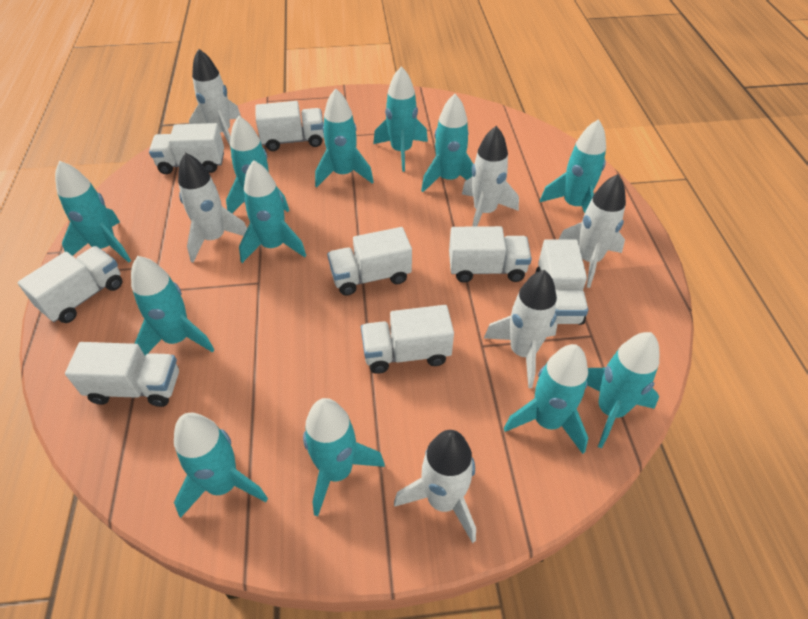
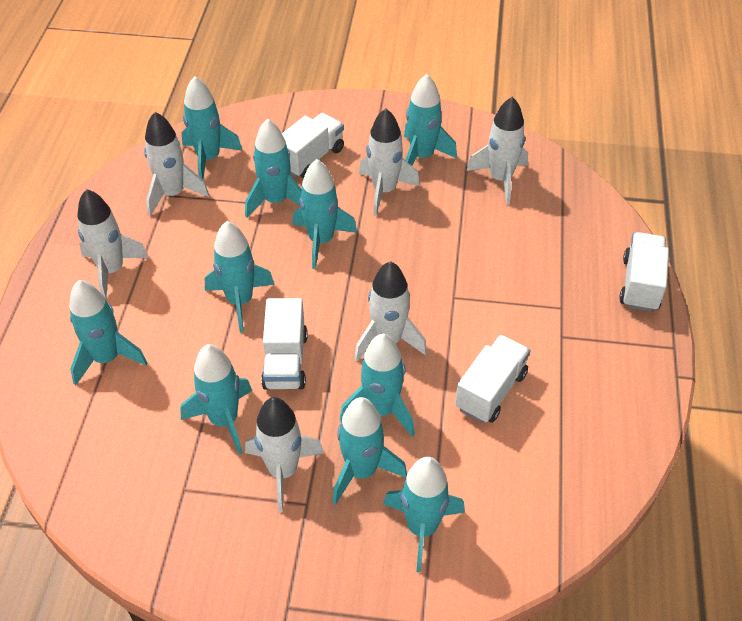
turquoise rocket: 12 -> 10
white truck: 8 -> 4

